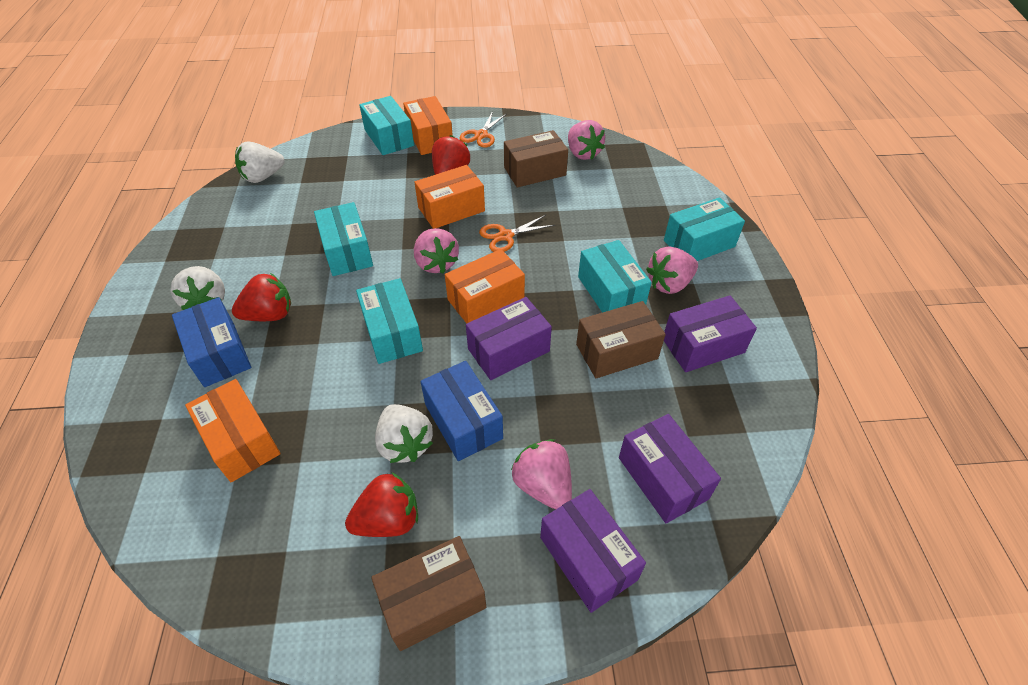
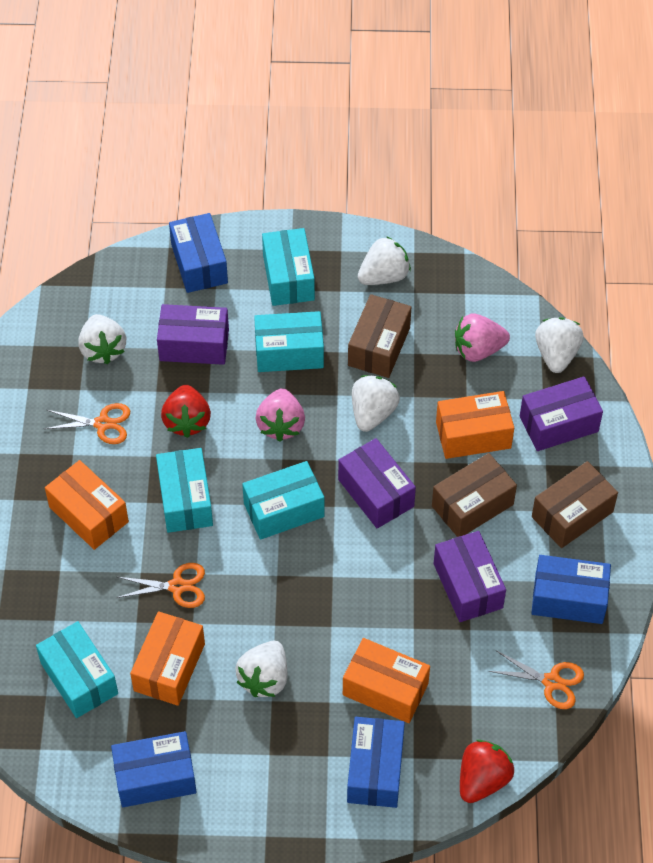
blue box: 2 -> 4
orange scissors: 2 -> 3
pink strawberry: 4 -> 2
red strawberry: 3 -> 2
white strawberry: 3 -> 5

